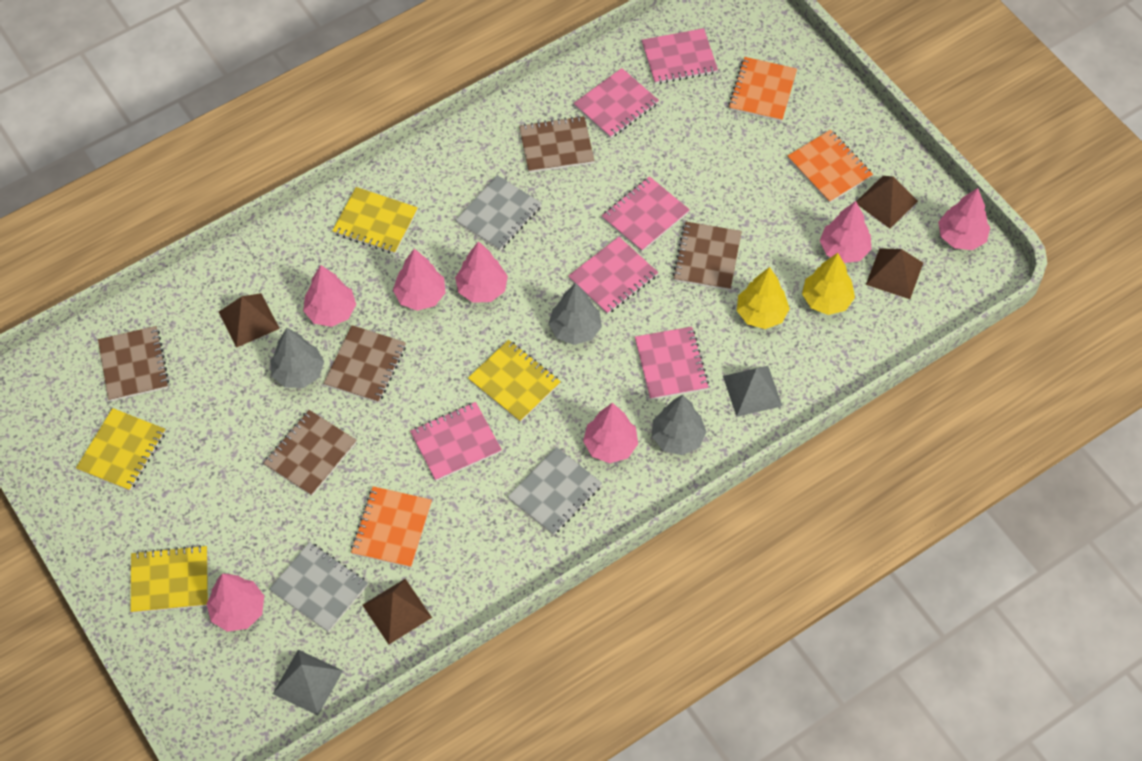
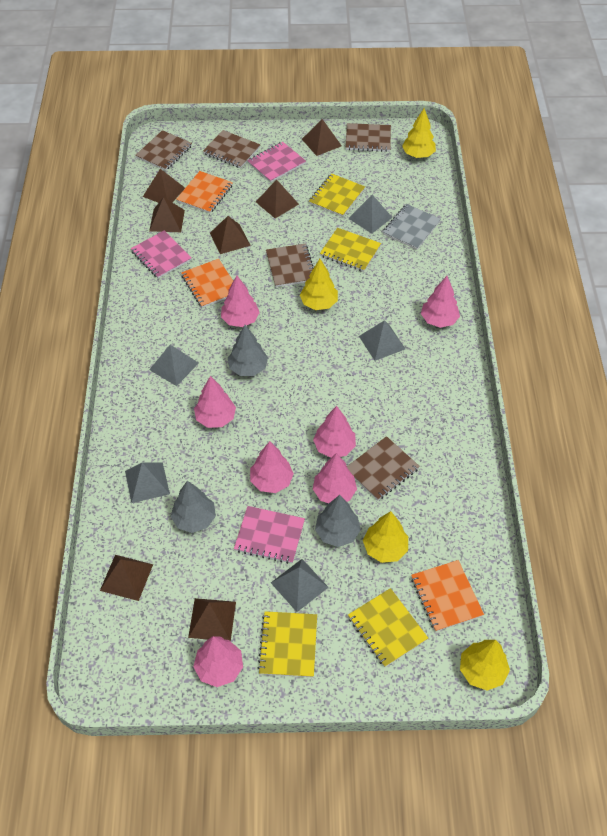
brown pyramid: 4 -> 7
grey notebook: 3 -> 1
grey pyramid: 2 -> 5
pink notebook: 6 -> 3
yellow tree: 2 -> 4

